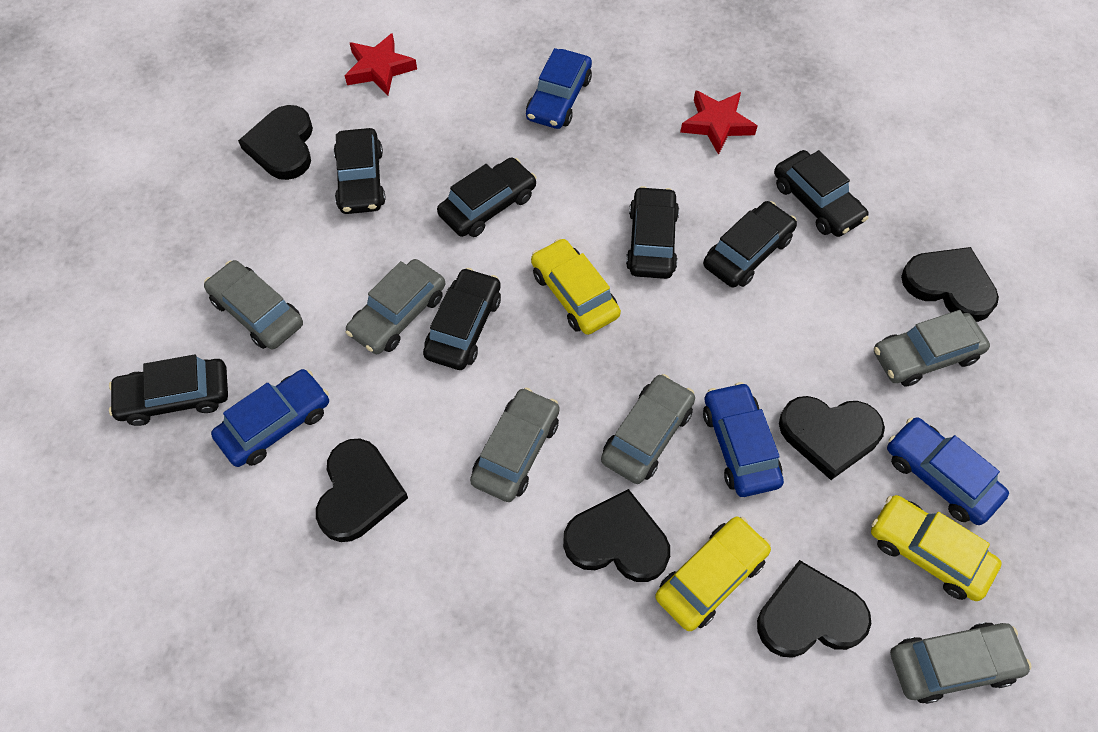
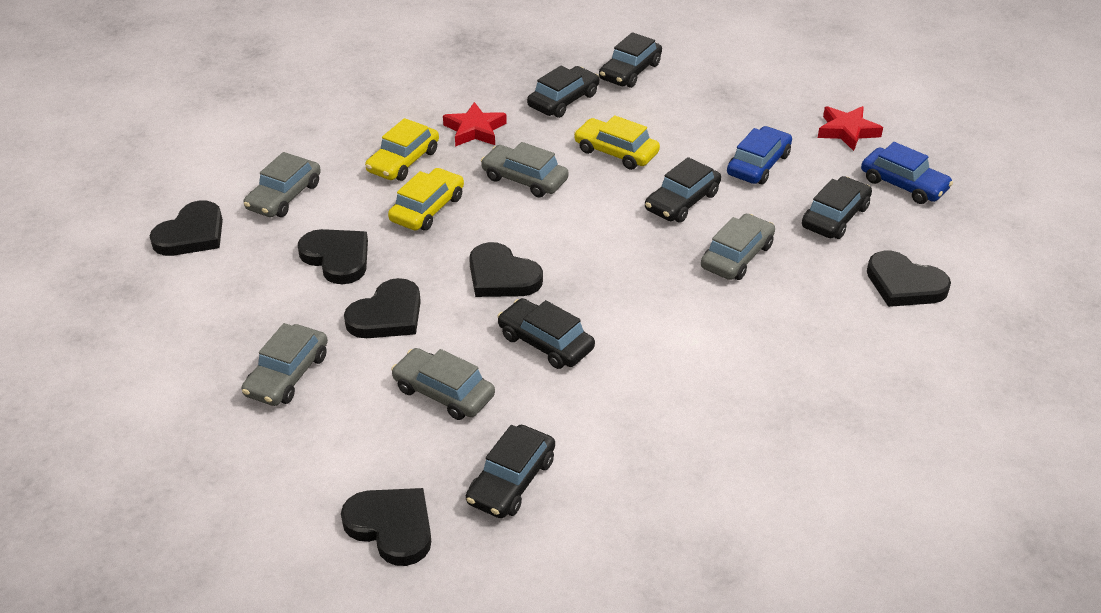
black car: 7 -> 6
blue car: 4 -> 2
grey car: 6 -> 5

